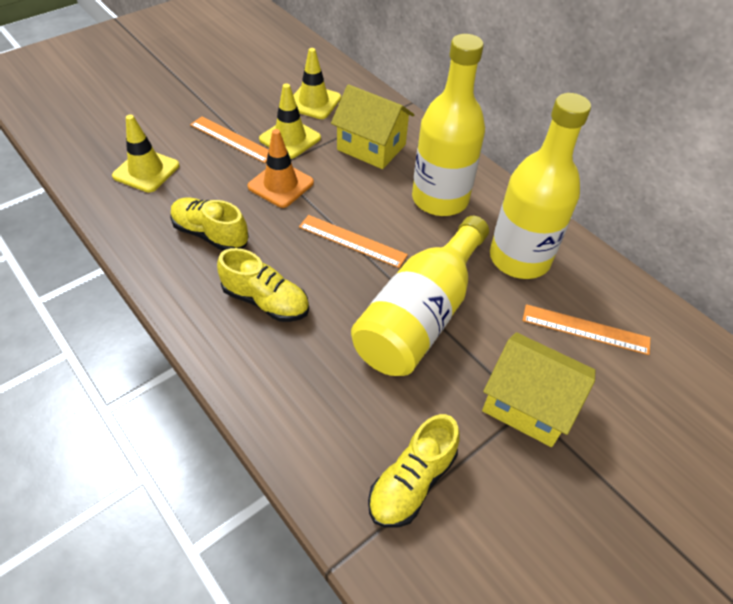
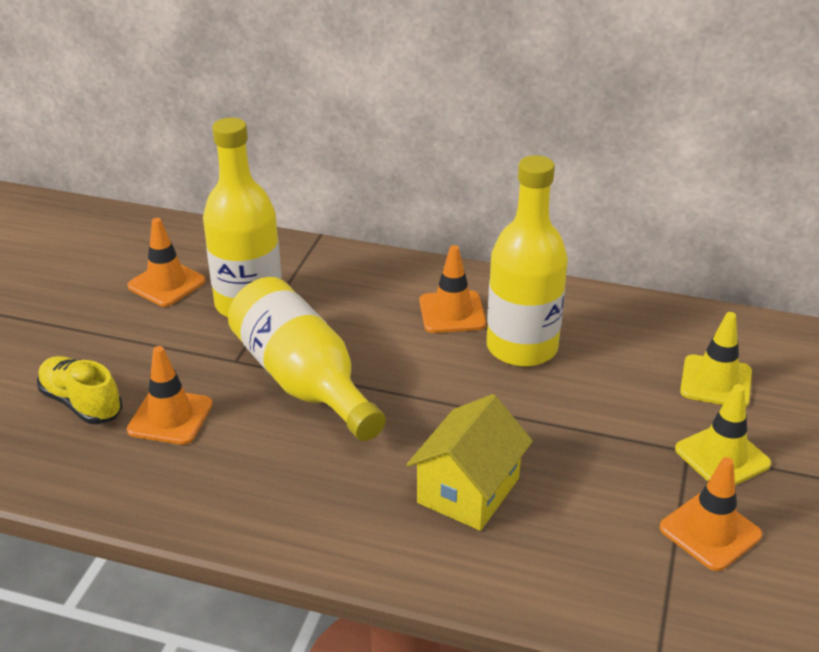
orange ruler: 3 -> 0
orange traffic cone: 1 -> 4
yellow house: 2 -> 1
yellow shoe: 3 -> 1
yellow traffic cone: 3 -> 2

